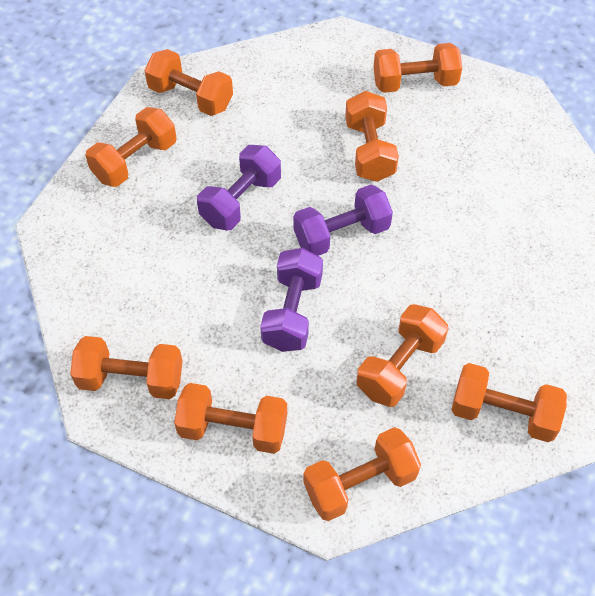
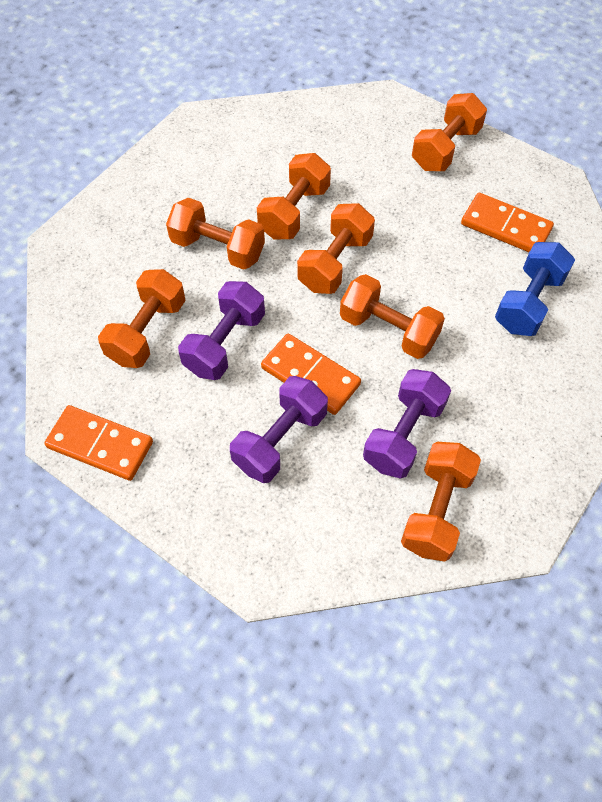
blue dumbbell: 0 -> 1
orange domino: 0 -> 3
orange dumbbell: 9 -> 7

